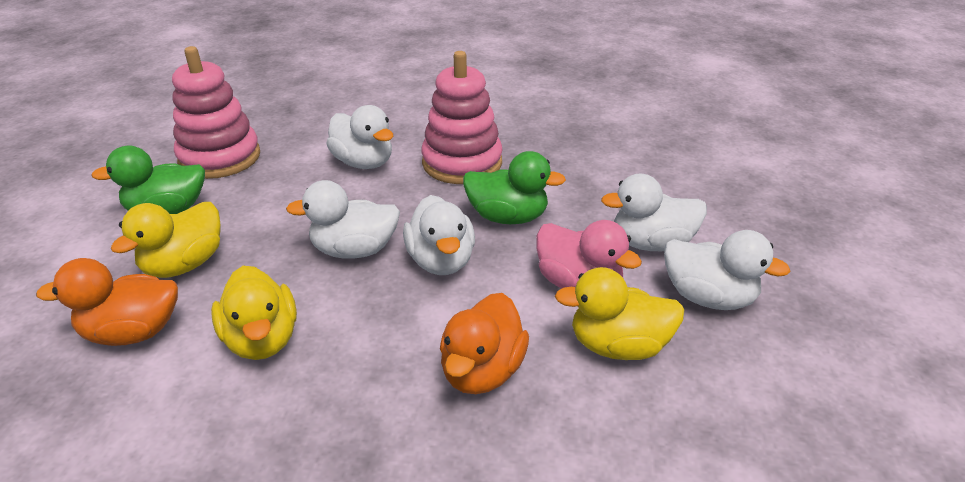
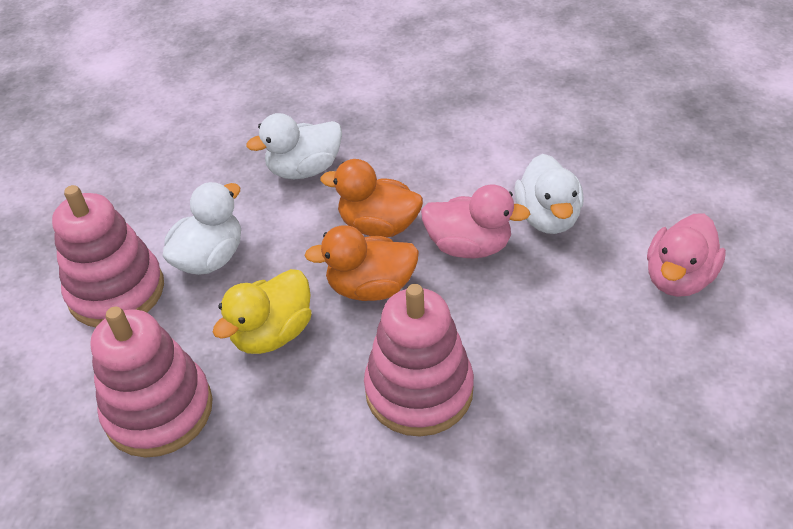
green duck: 2 -> 0
pink duck: 1 -> 2
pink stacking toy: 2 -> 3
white duck: 5 -> 3
yellow duck: 3 -> 1

